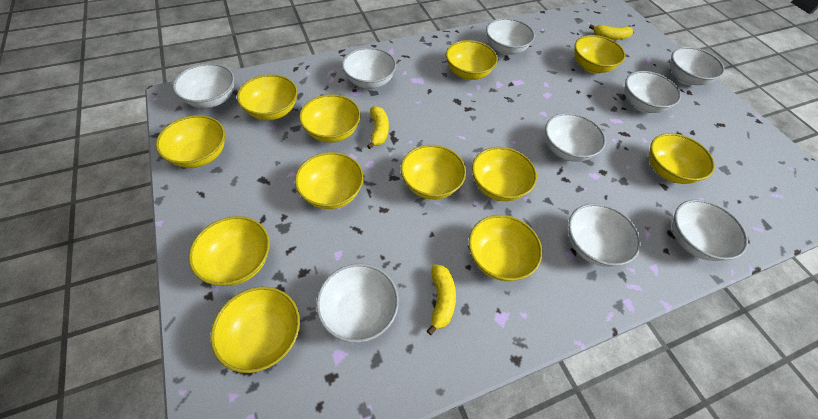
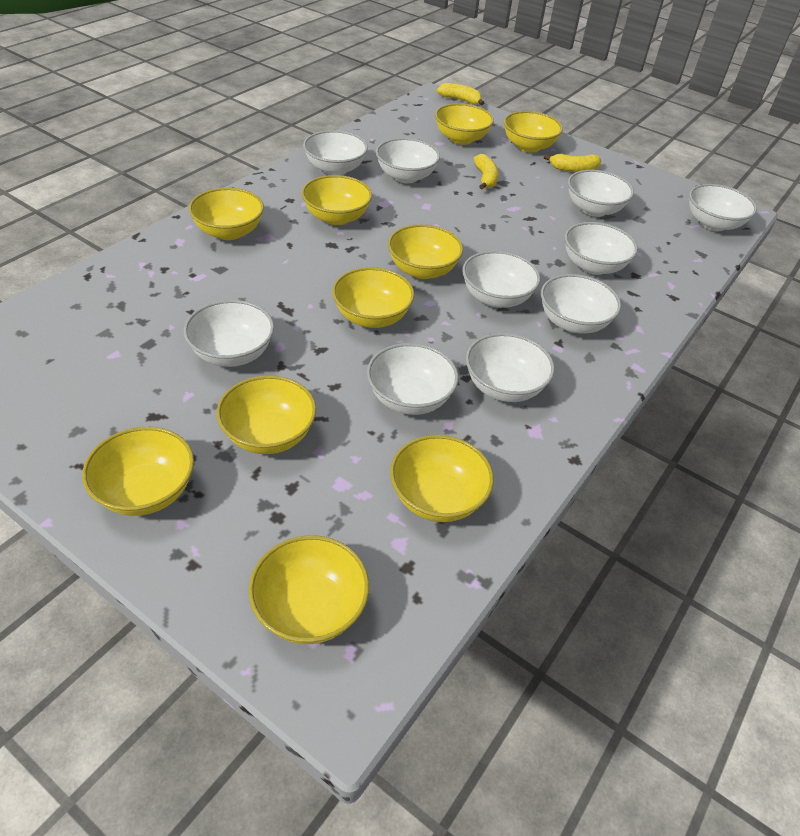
white bowl: 9 -> 10
yellow bowl: 12 -> 10

